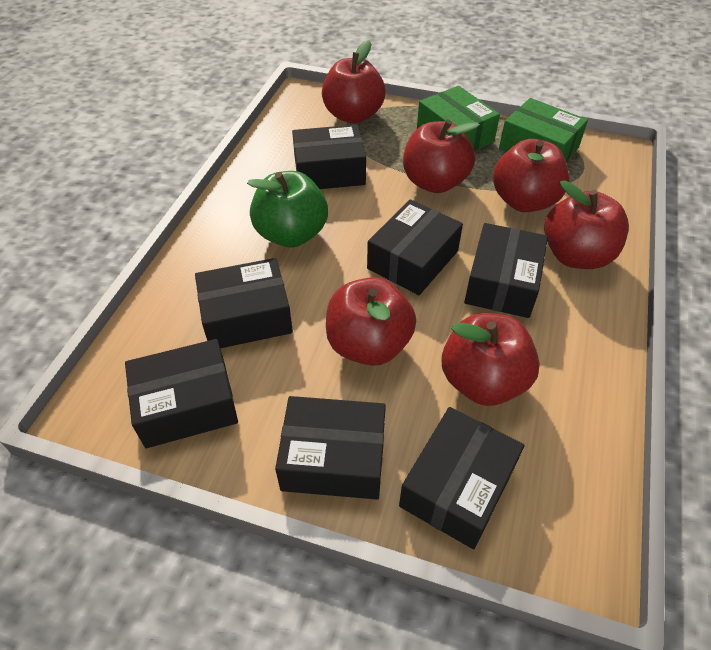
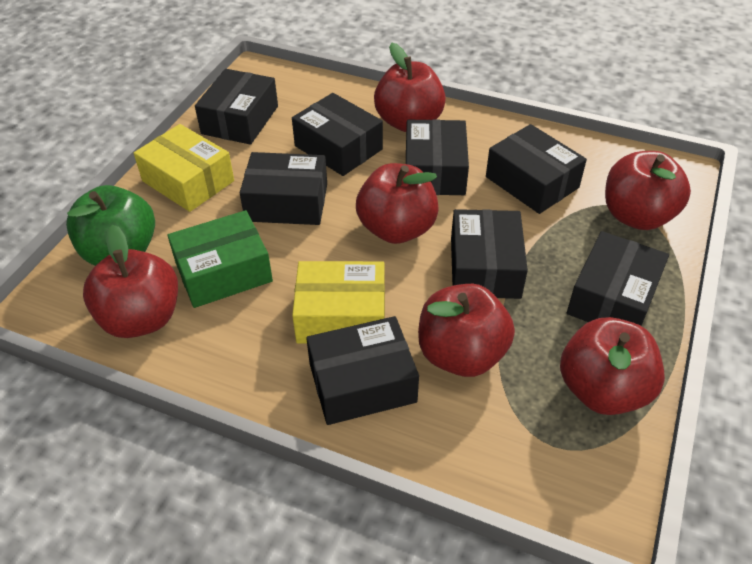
black box: 7 -> 8
green box: 2 -> 1
yellow box: 0 -> 2

